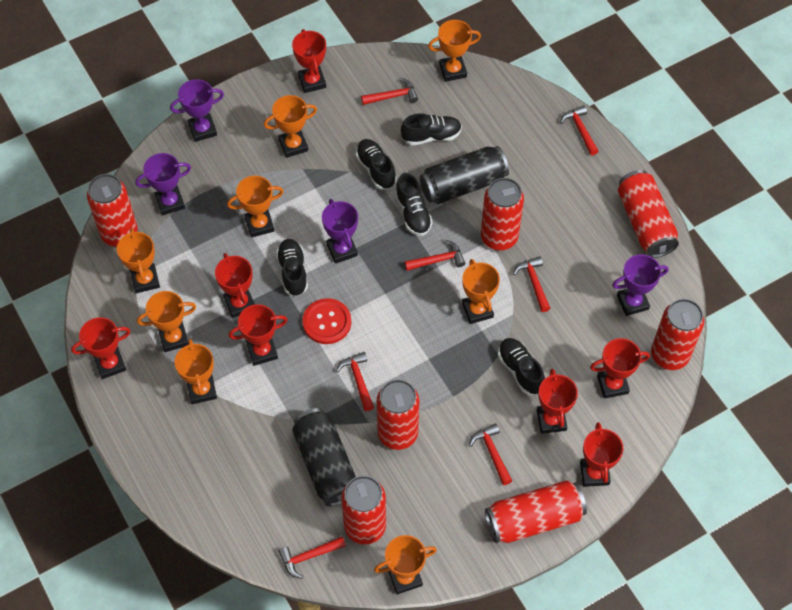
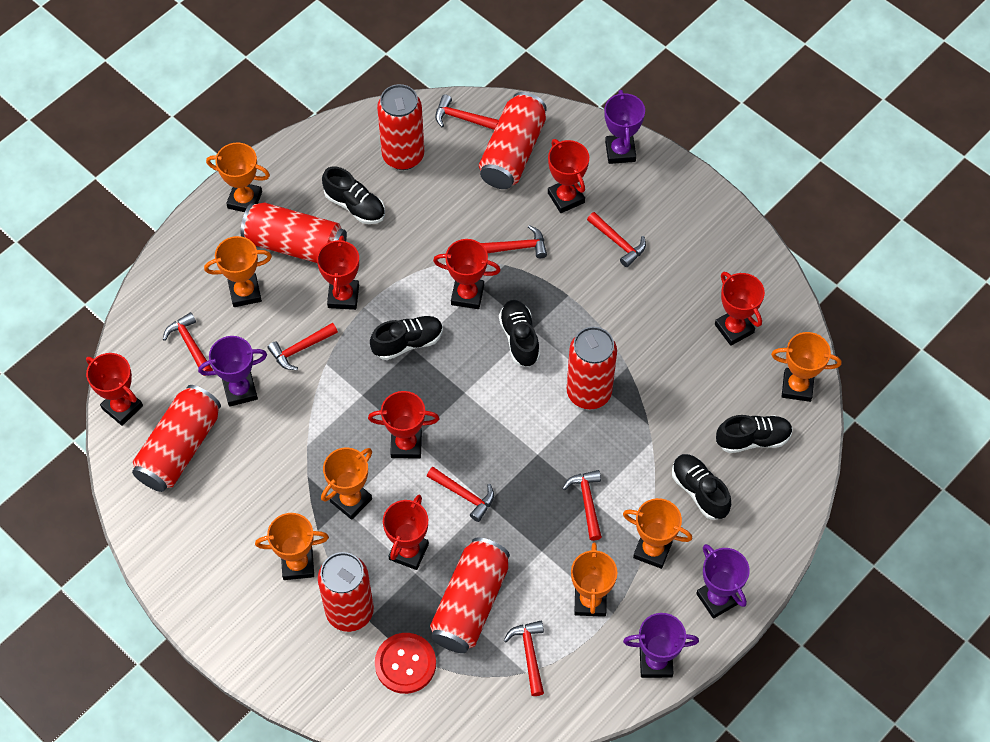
black can: 2 -> 0
orange trophy: 8 -> 7
red hammer: 7 -> 8

